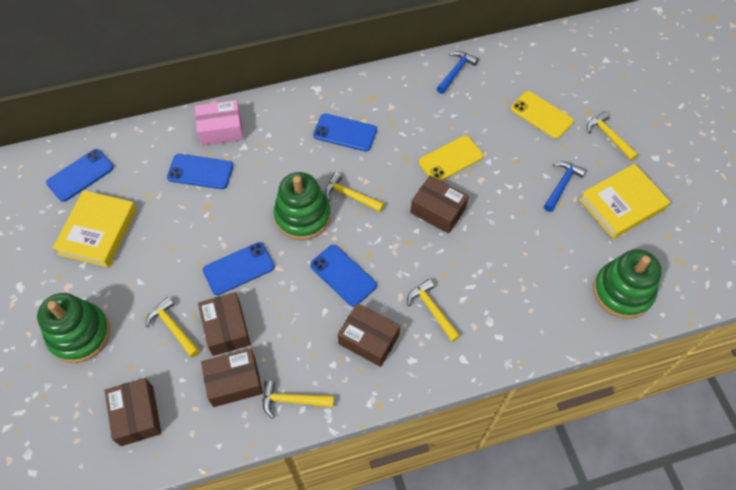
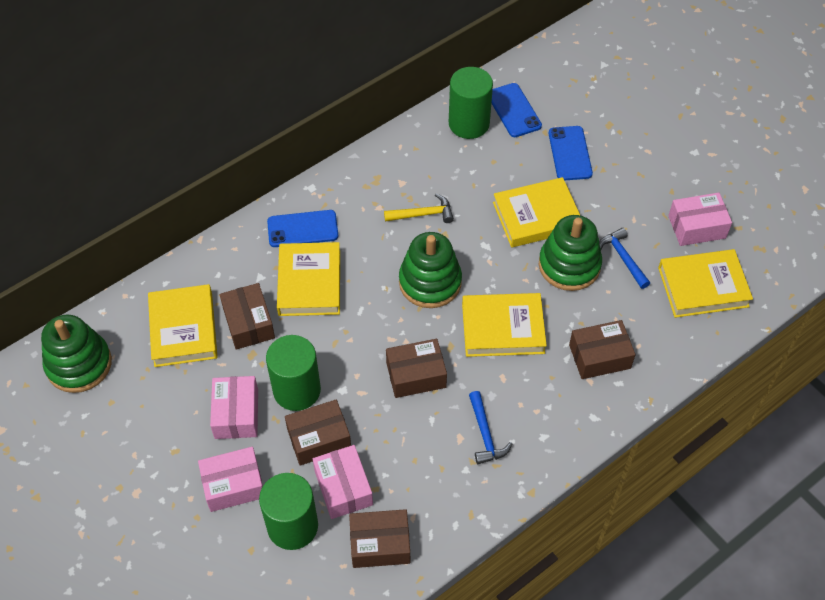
blue phone: 5 -> 3
green cylinder: 0 -> 3
pink box: 1 -> 4
yellow book: 2 -> 5
yellow hammer: 5 -> 1
yellow phone: 2 -> 0

